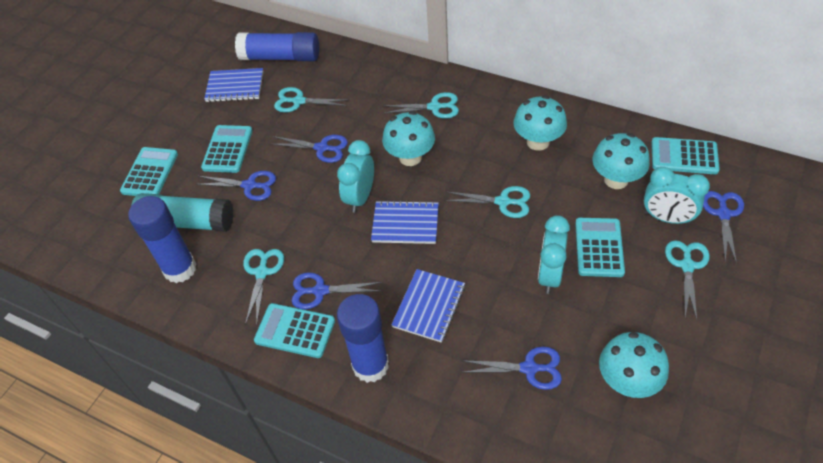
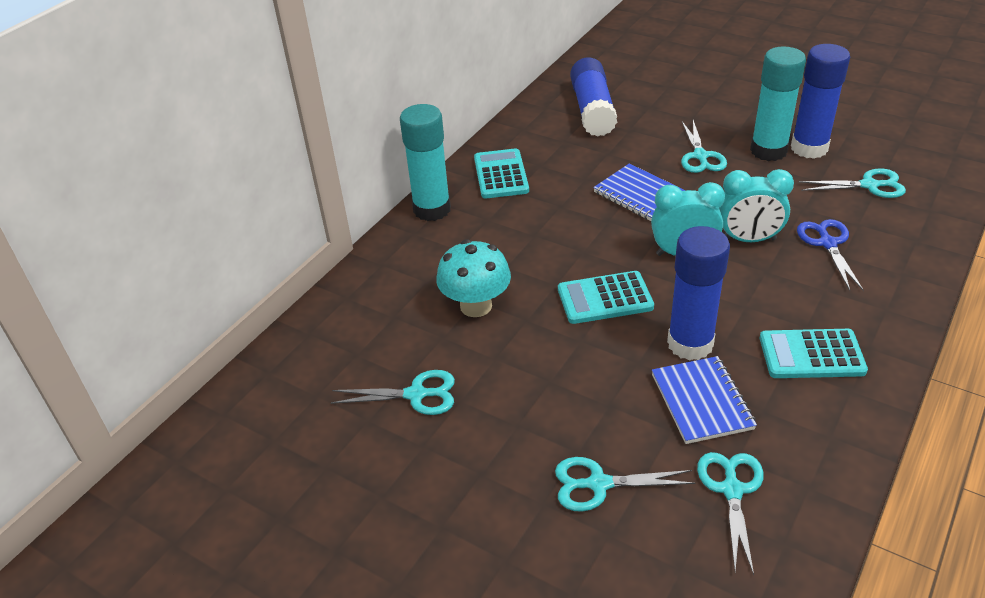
blue notebook: 3 -> 2
blue scissors: 5 -> 1
turquoise calculator: 5 -> 3
turquoise clock: 3 -> 2
turquoise glue stick: 1 -> 2
turquoise mushroom: 4 -> 1

